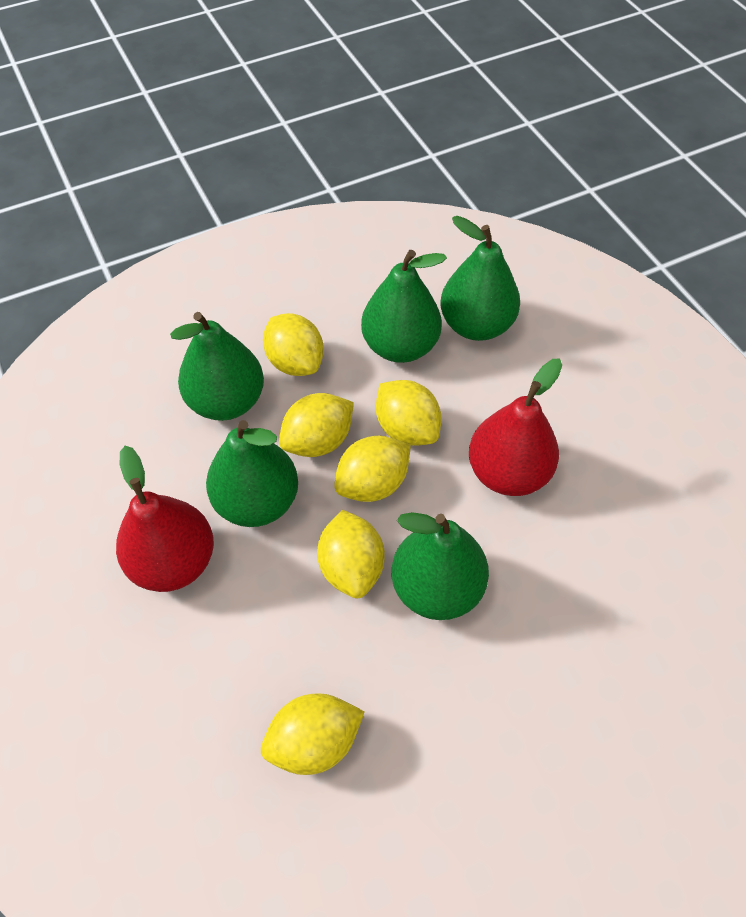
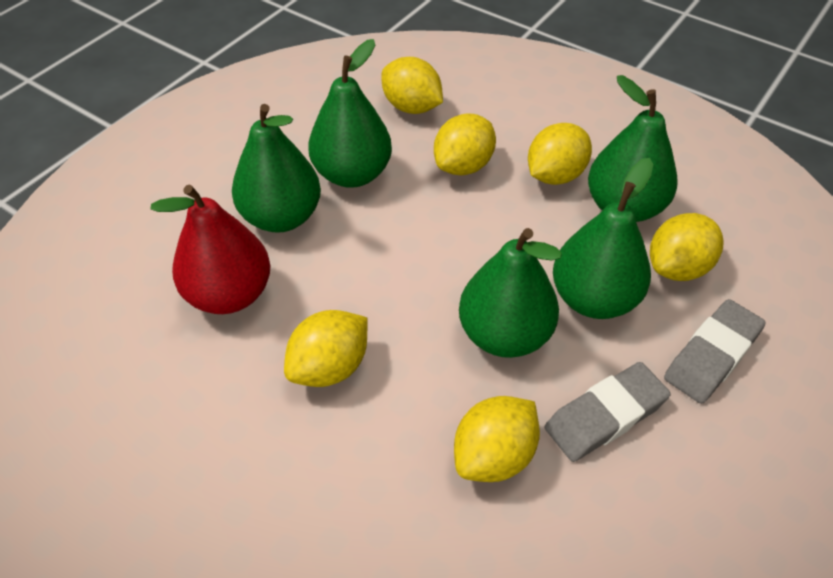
grey eraser: 0 -> 2
red pear: 2 -> 1

